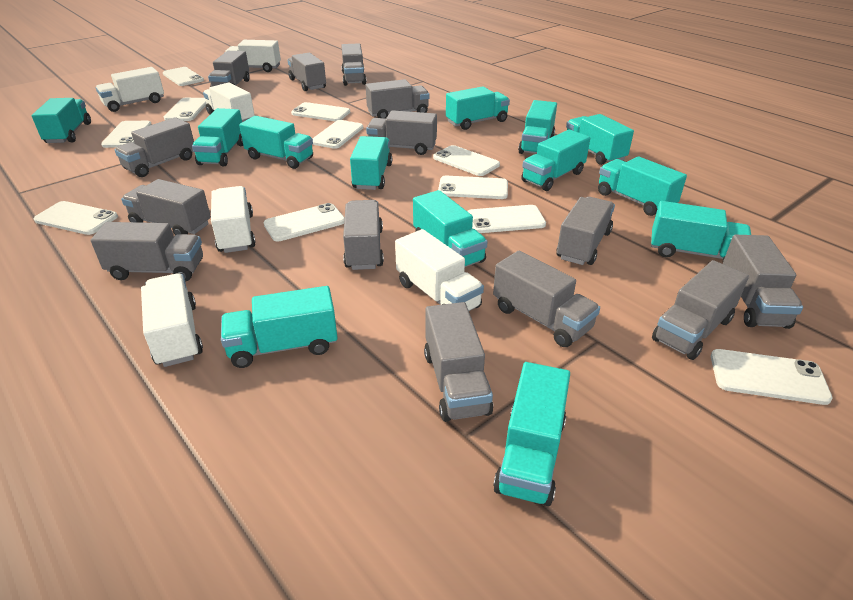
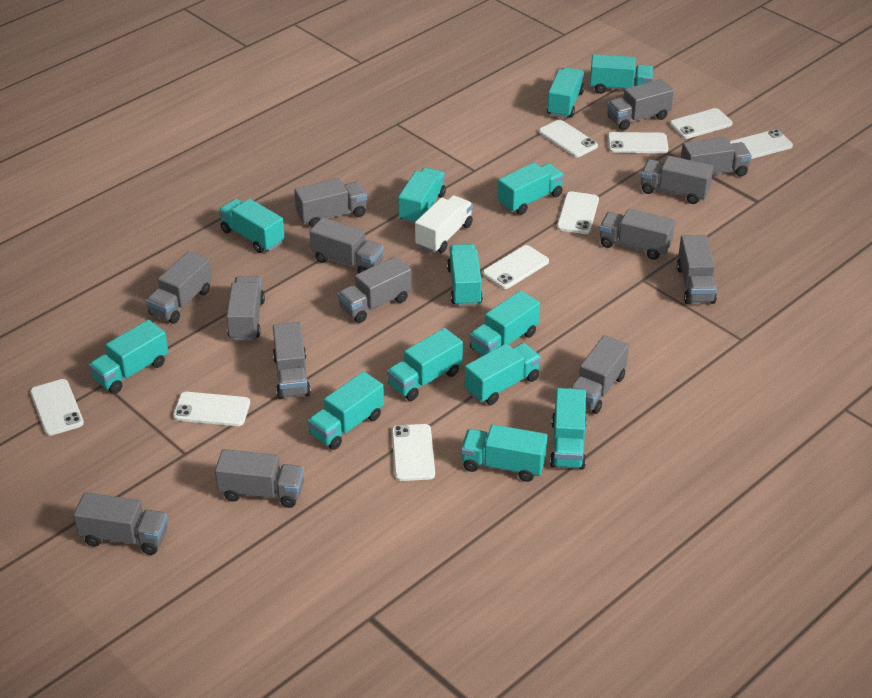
white phone: 11 -> 9
white truck: 6 -> 1

